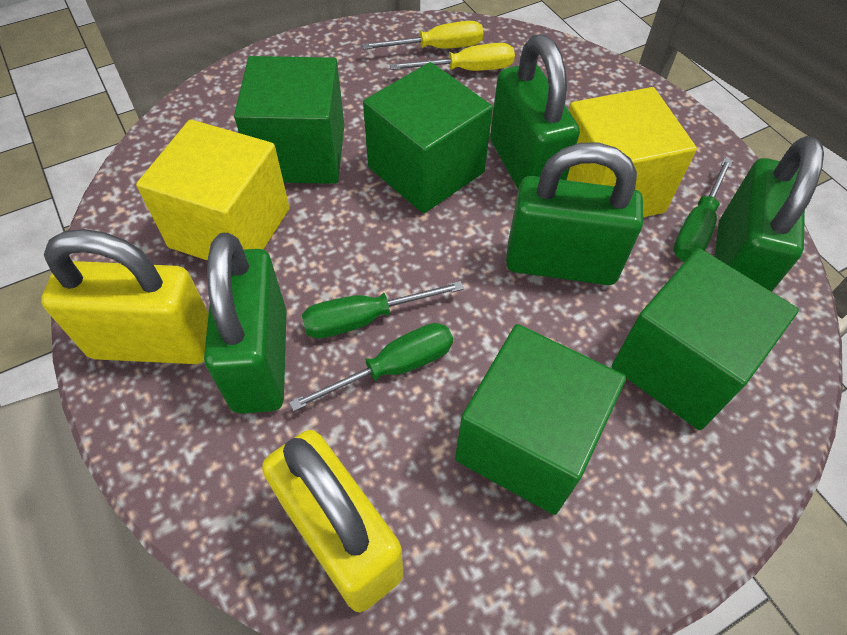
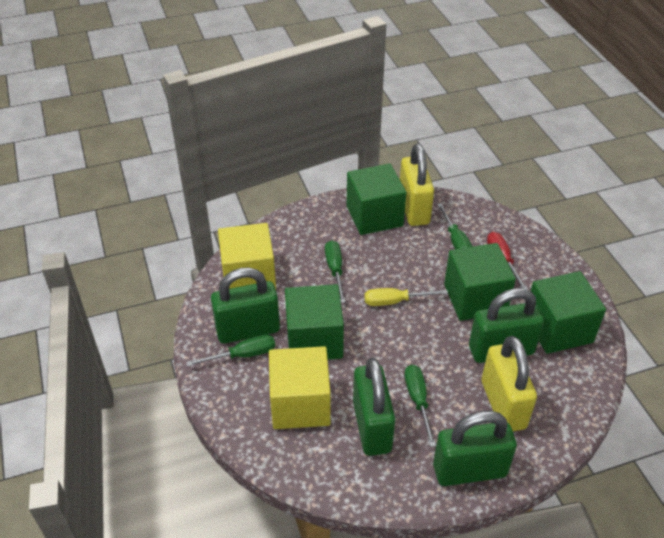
green screwdriver: 3 -> 4
red screwdriver: 0 -> 1
yellow screwdriver: 2 -> 1

